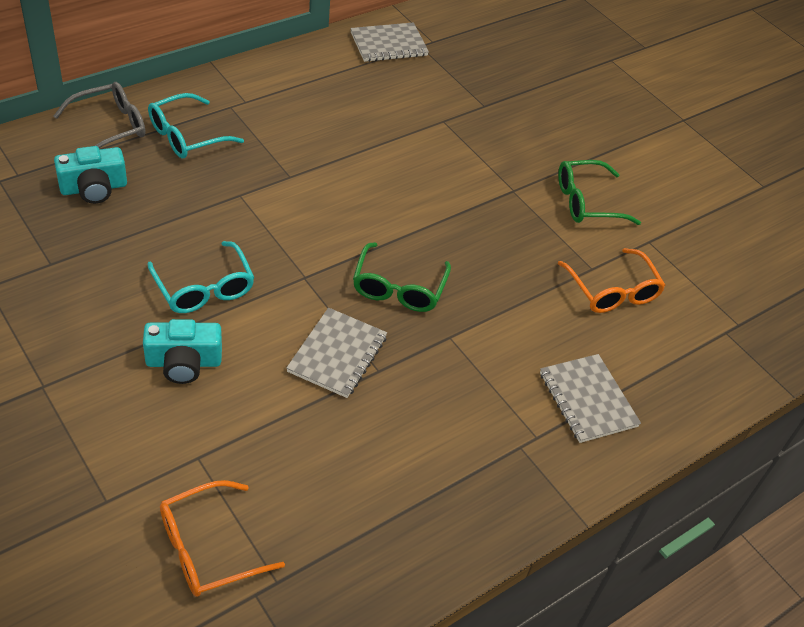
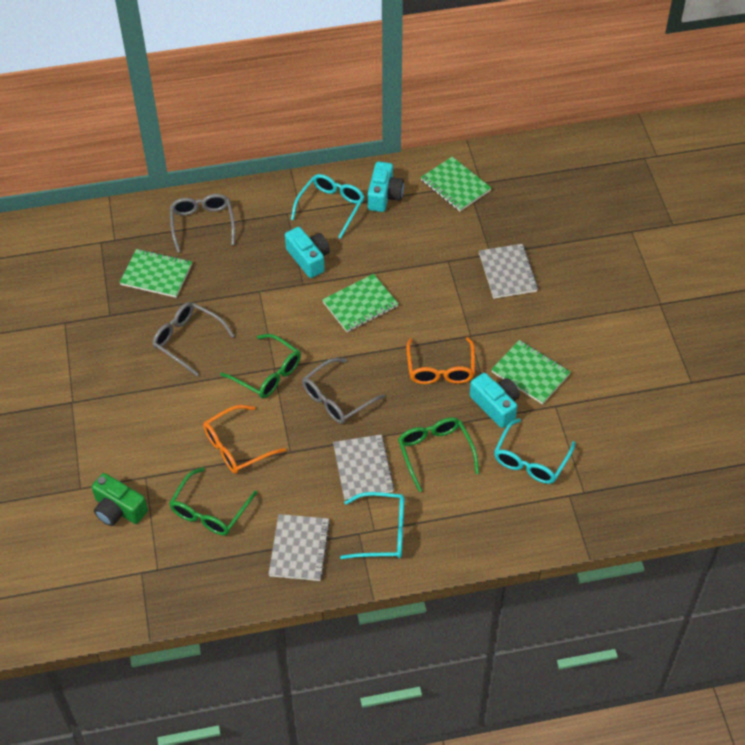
green camera: 0 -> 1
green glasses: 2 -> 3
green notebook: 0 -> 4
grey glasses: 1 -> 3
turquoise camera: 2 -> 3
turquoise glasses: 2 -> 3

